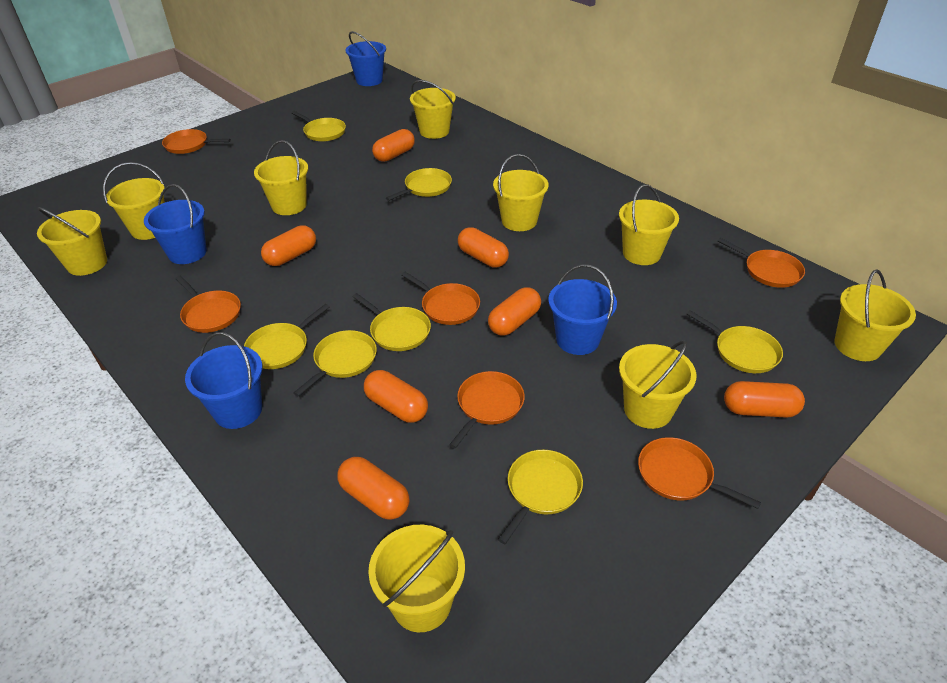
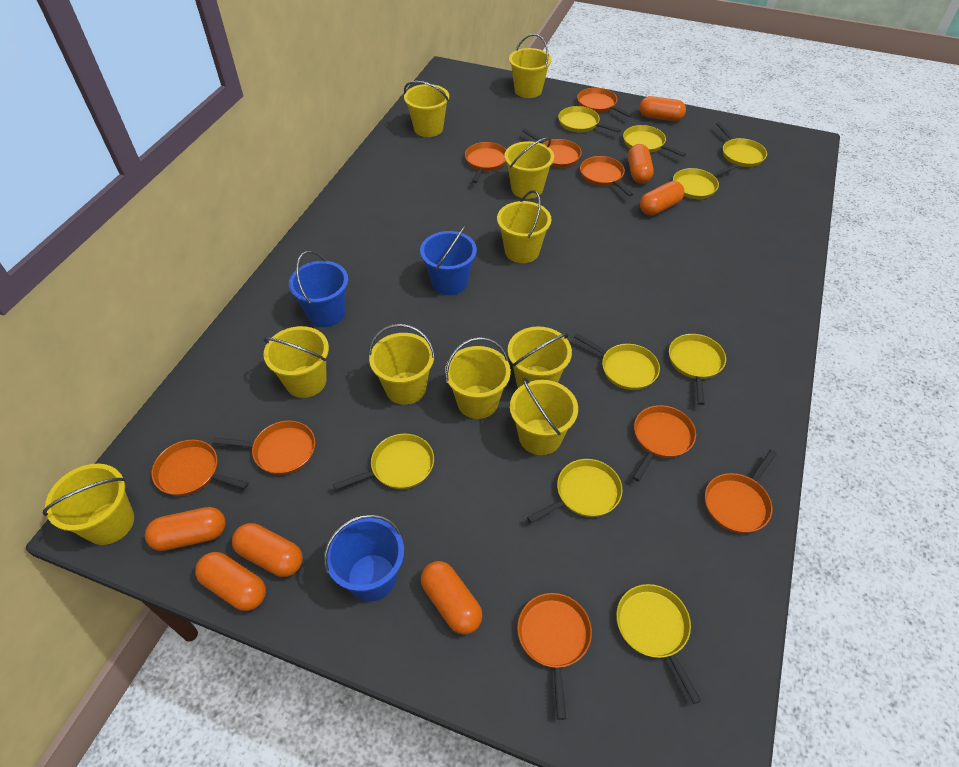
blue bucket: 4 -> 3
orange pan: 6 -> 9
yellow bucket: 9 -> 10
yellow pan: 7 -> 9

